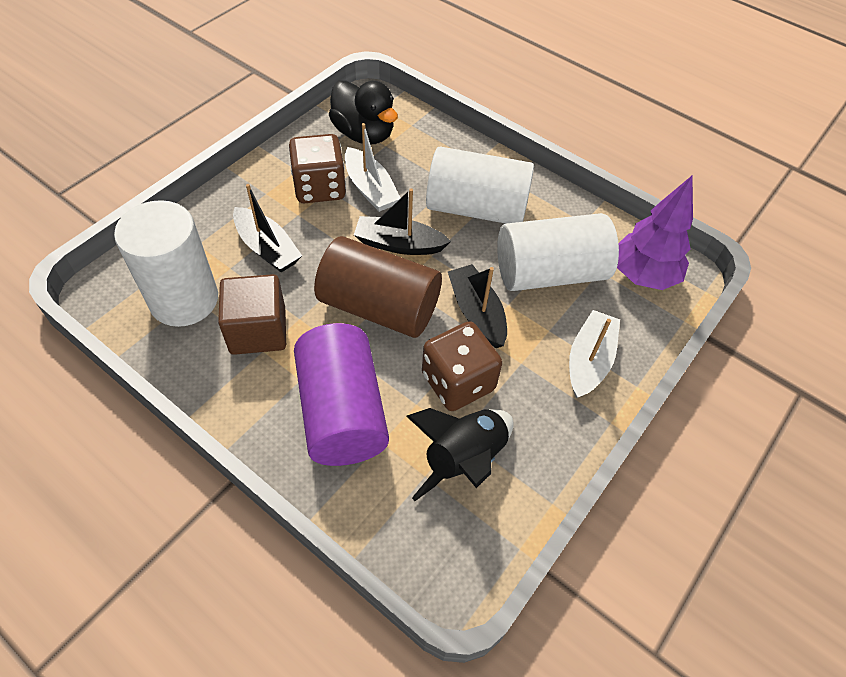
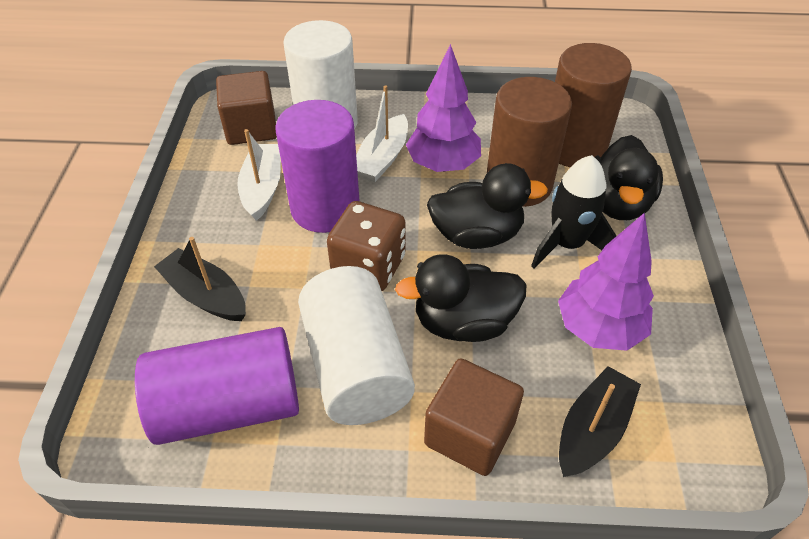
black boat: 3 -> 2
black duck: 1 -> 3
brown cube: 1 -> 2
brown cylinder: 1 -> 2
brown dice: 2 -> 1
purple cylinder: 1 -> 2
purple tree: 1 -> 2
white cylinder: 3 -> 2

